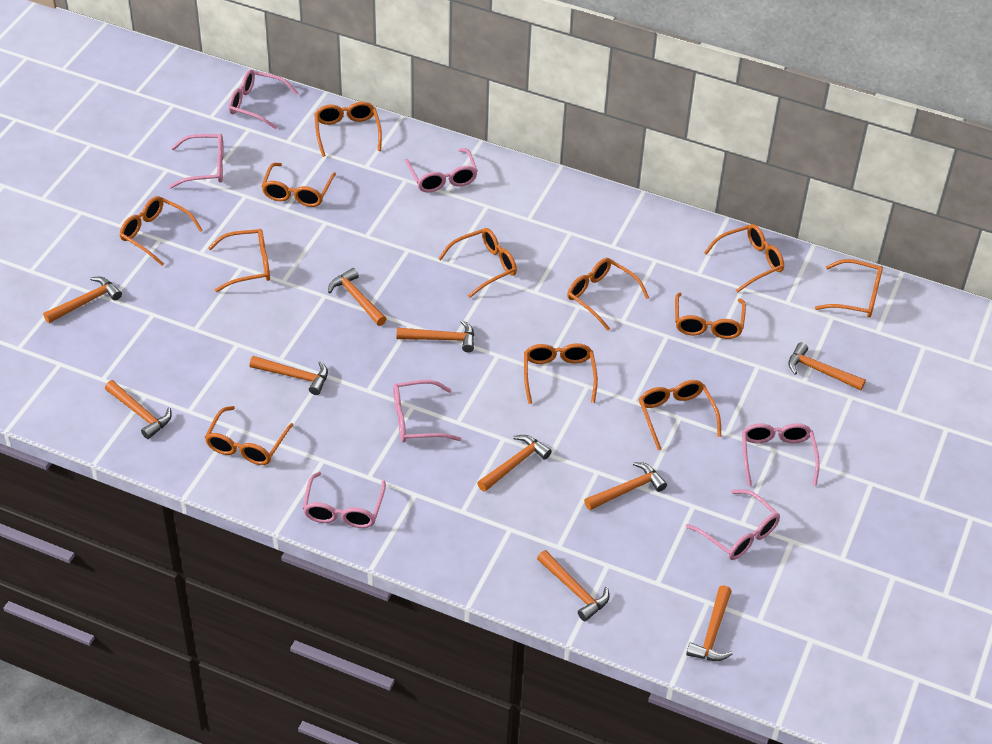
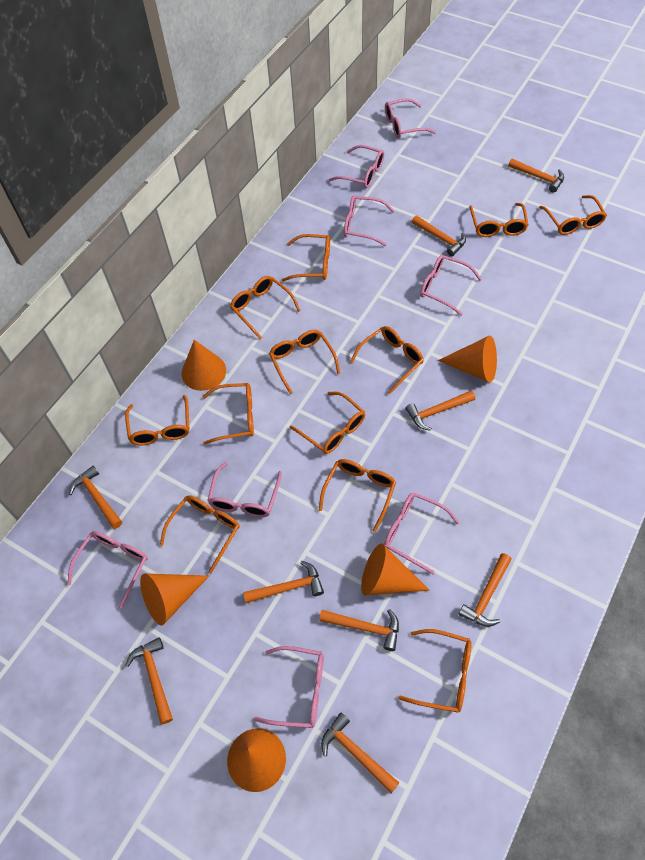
orange cone: 0 -> 5
orange hammer: 10 -> 9
pink glasses: 7 -> 8

